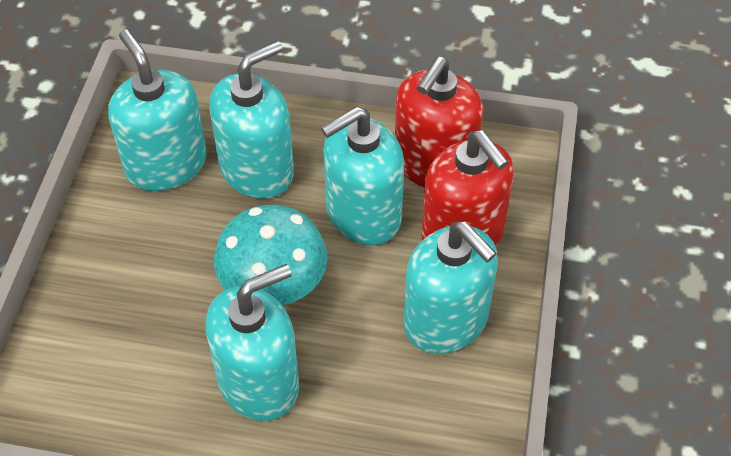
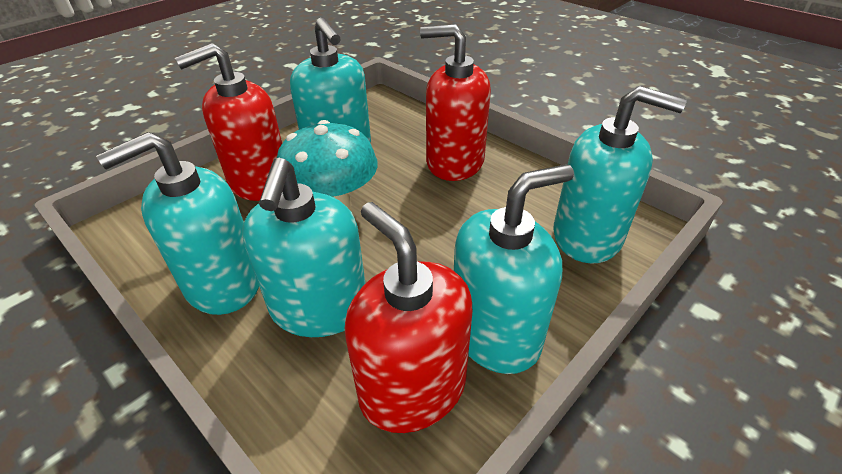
red soap dispenser: 2 -> 3

